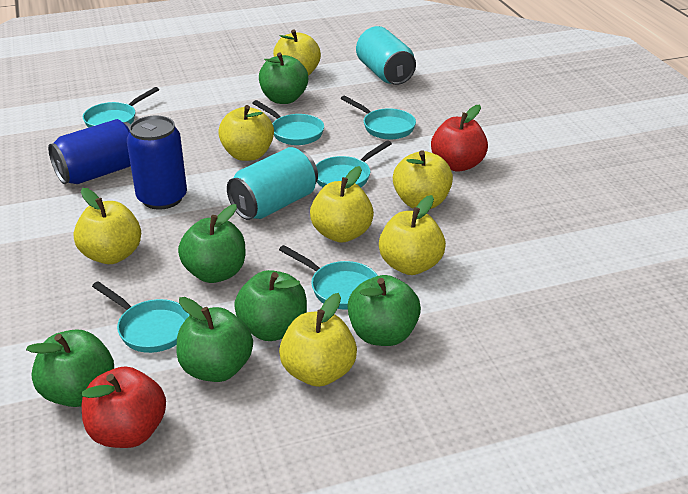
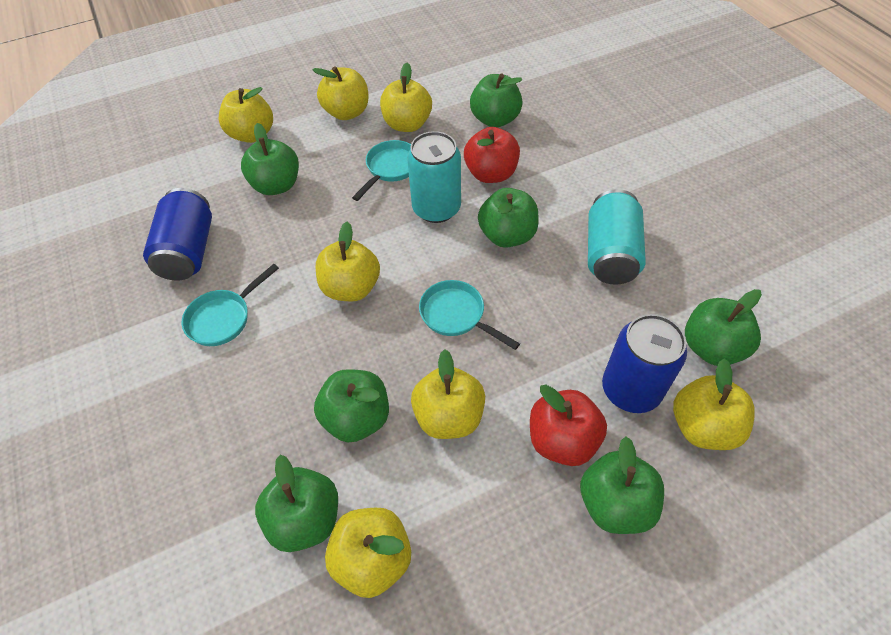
green apple: 6 -> 7
turquoise pan: 6 -> 3

